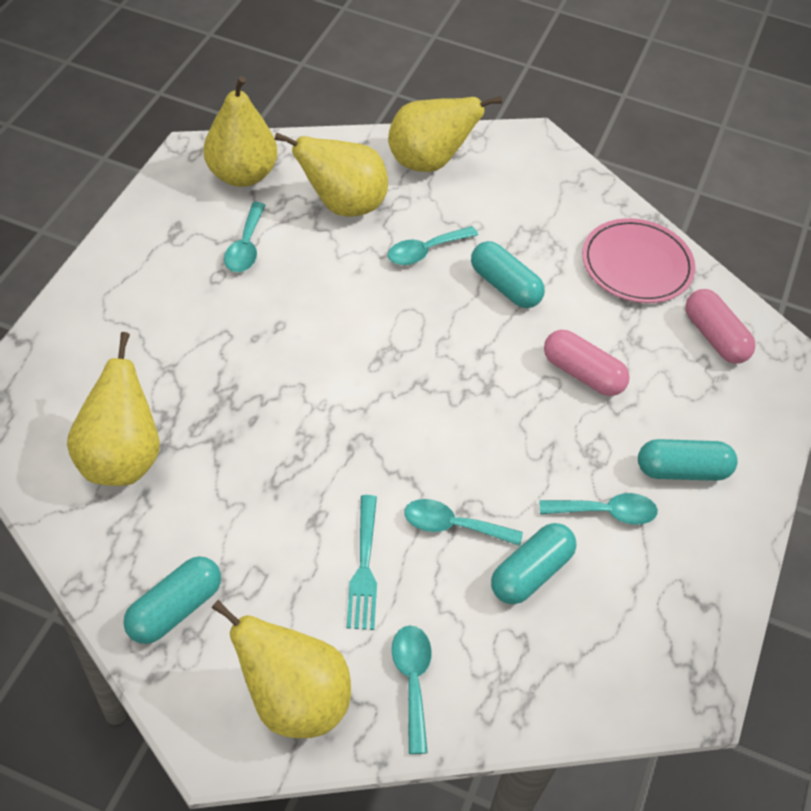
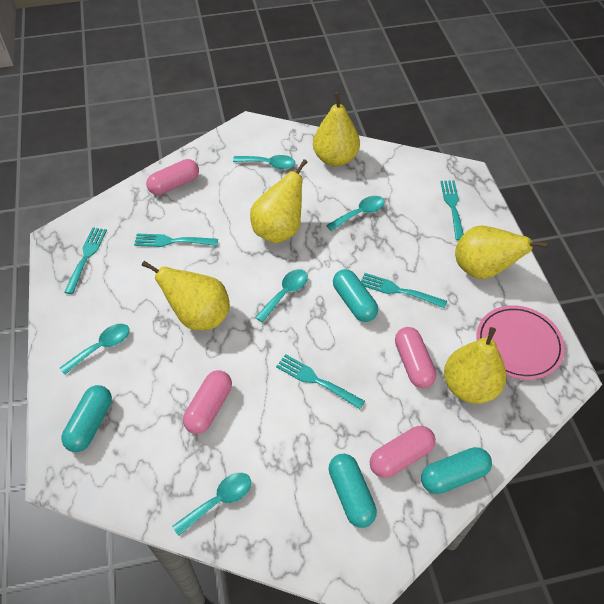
pink capsule: 2 -> 4
turquoise fork: 1 -> 5

